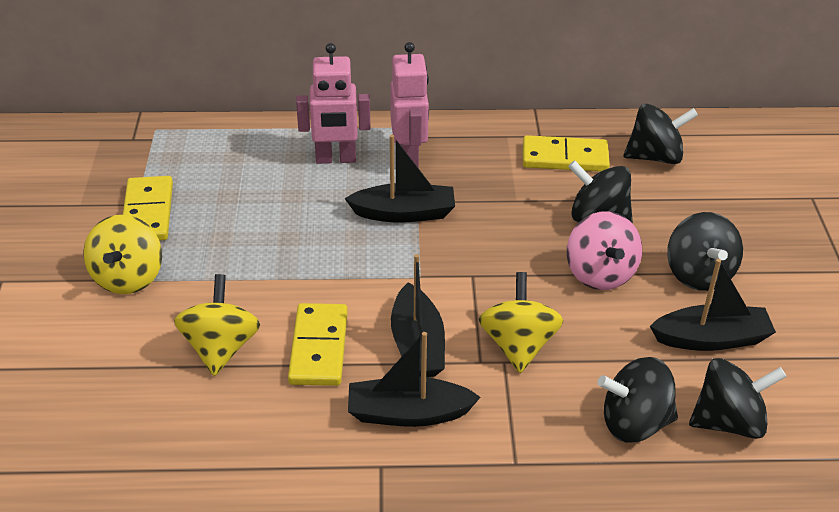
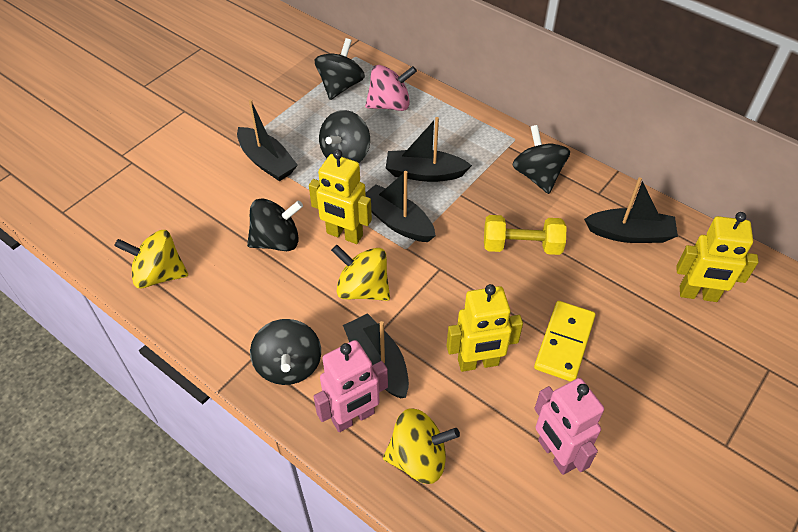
black boat: 4 -> 5
yellow domino: 3 -> 1
yellow dumbbell: 0 -> 1
yellow robot: 0 -> 3

